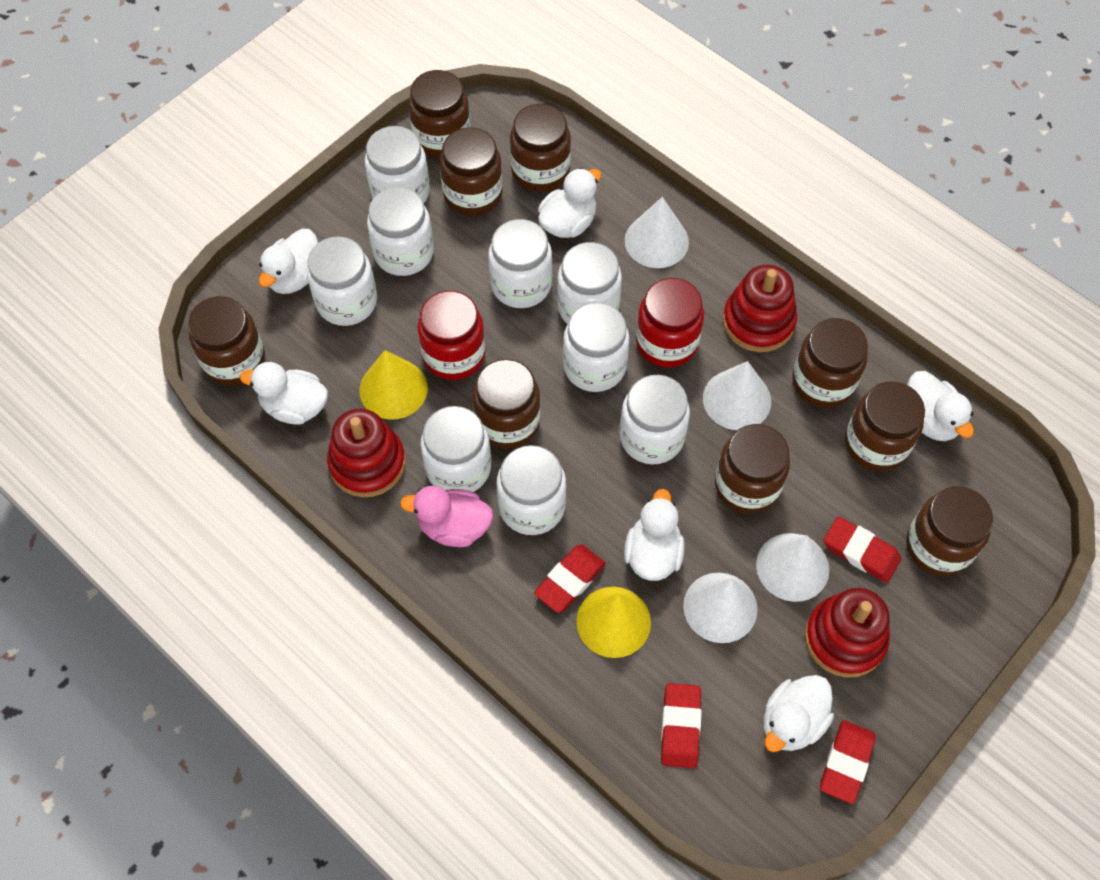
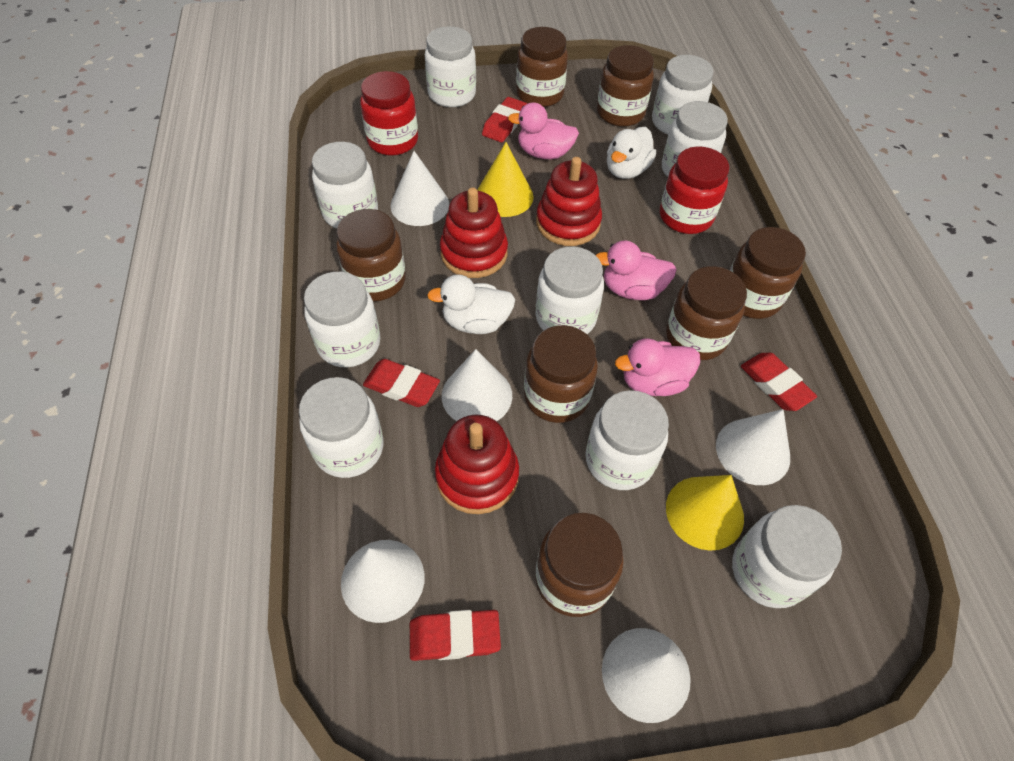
brown jar: 9 -> 7
pink duck: 1 -> 3
white cone: 4 -> 5
white duck: 6 -> 2

